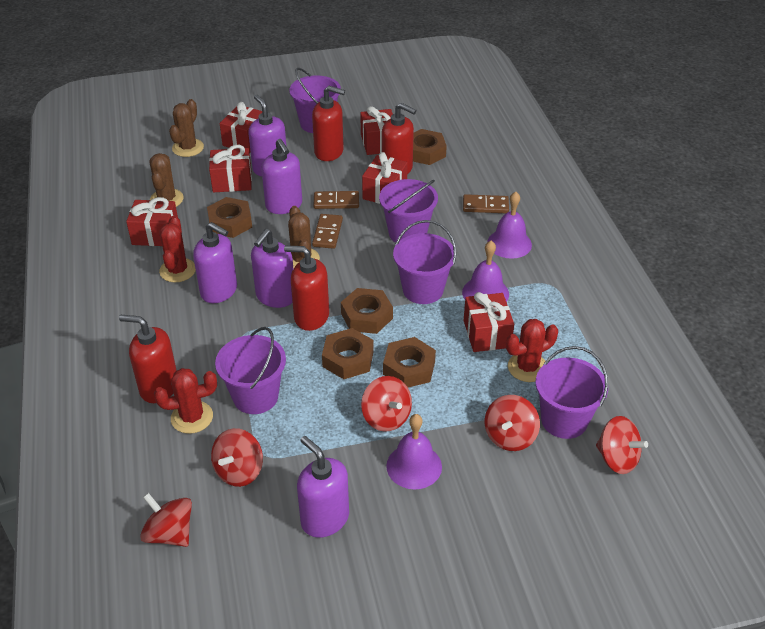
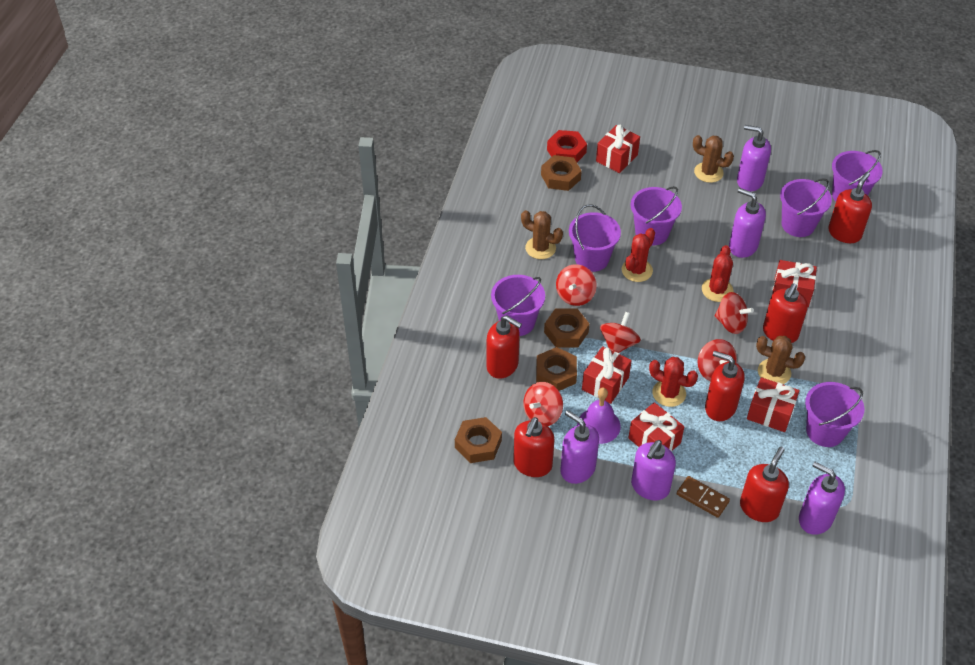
brown domino: 3 -> 1
brown nut: 5 -> 4
purple bell: 3 -> 1
purple bucket: 5 -> 6
red gift: 6 -> 5
red nut: 0 -> 1
red soap dispenser: 4 -> 6

